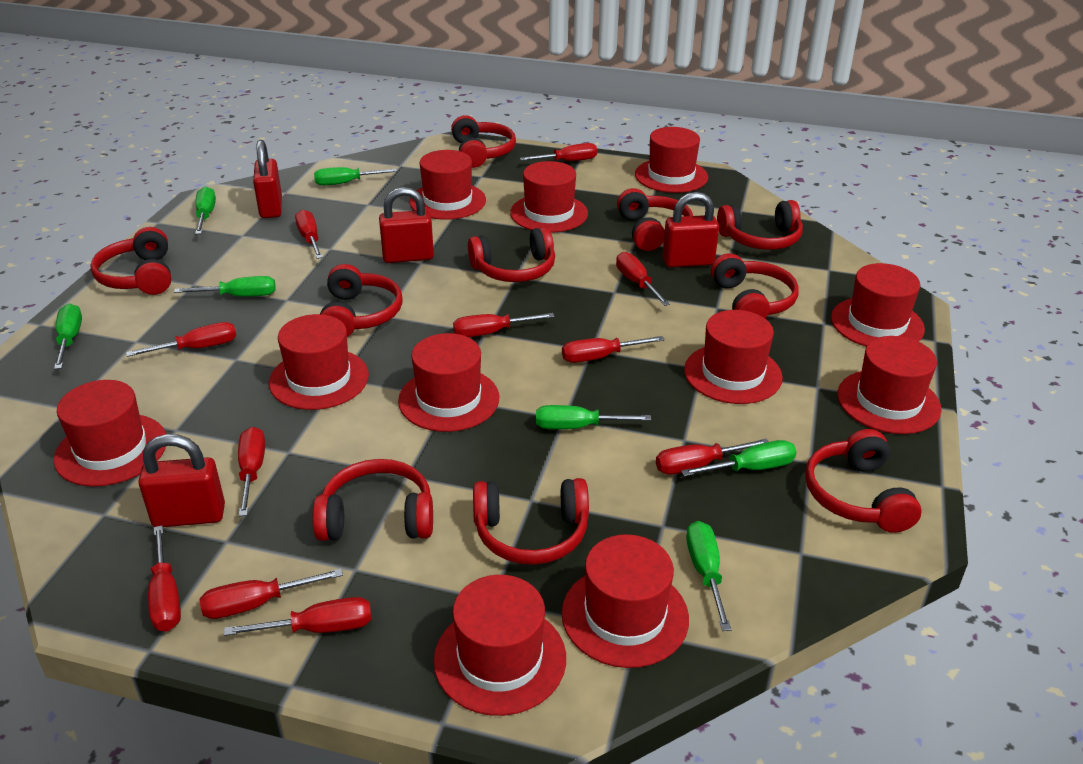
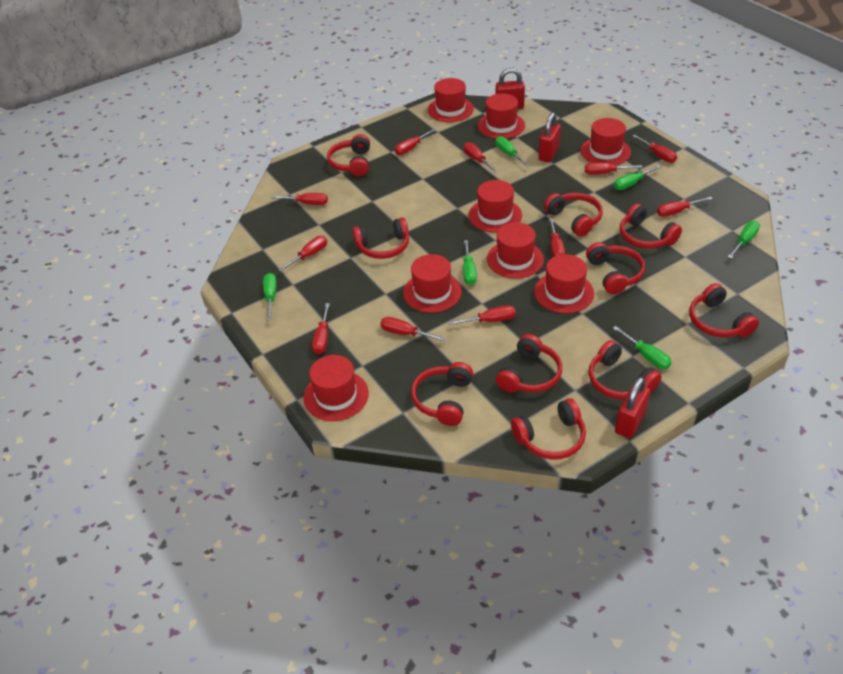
green screwdriver: 7 -> 6
red hat: 11 -> 8
red padlock: 4 -> 3

